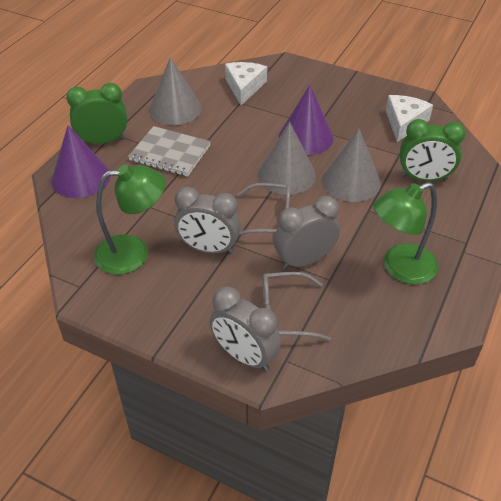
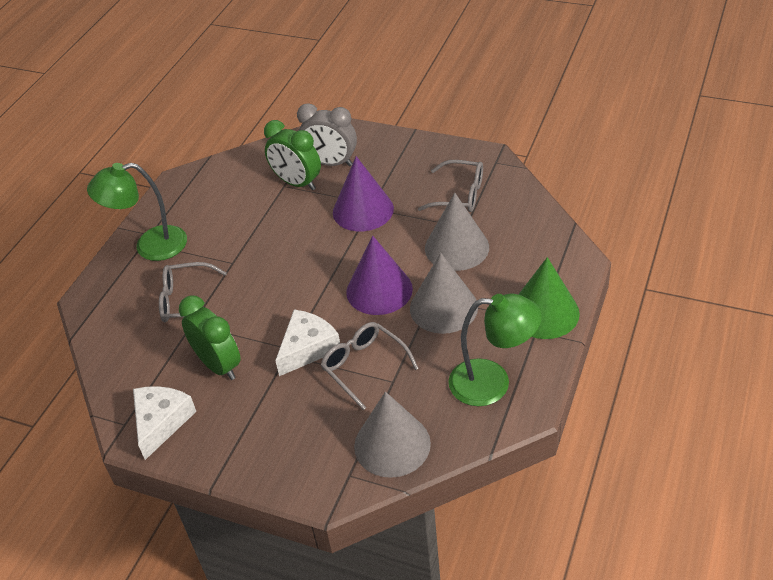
green cone: 0 -> 1
grey clock: 3 -> 1
grey glasses: 2 -> 3
grey notebook: 1 -> 0

